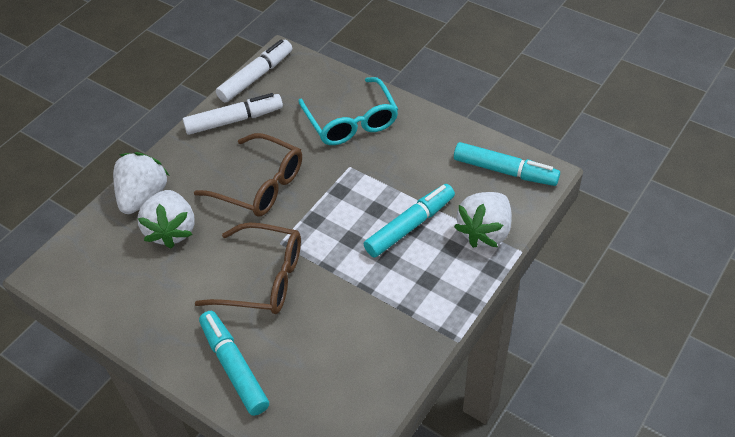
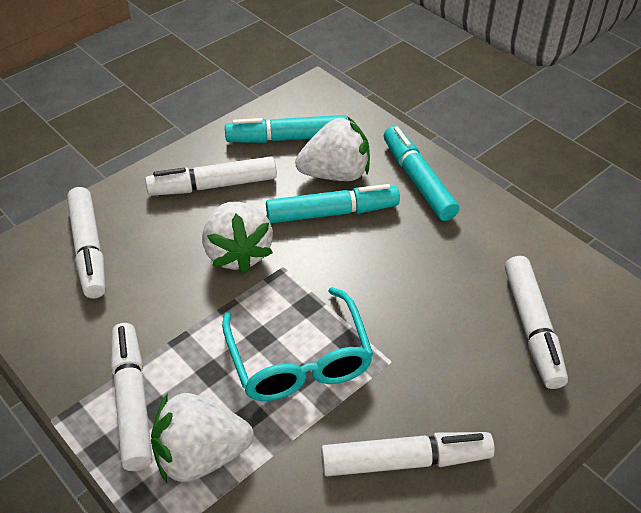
brown glasses: 2 -> 0
white marker: 2 -> 5

